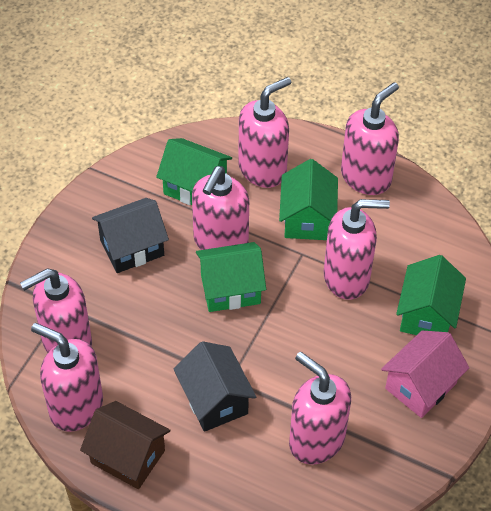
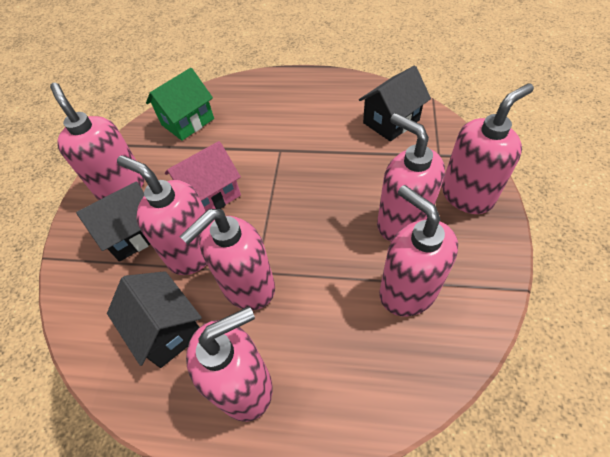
black house: 2 -> 3
brown house: 1 -> 0
green house: 4 -> 1

